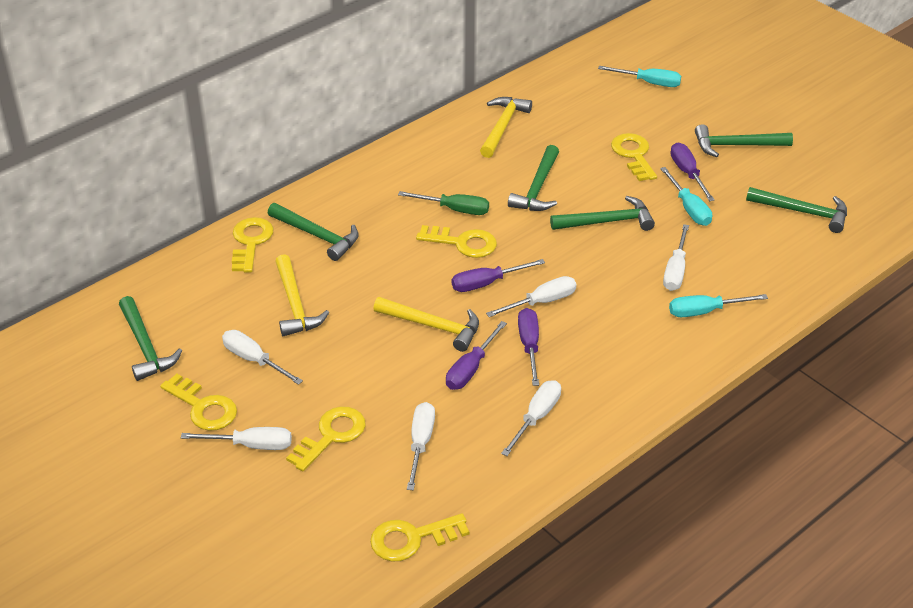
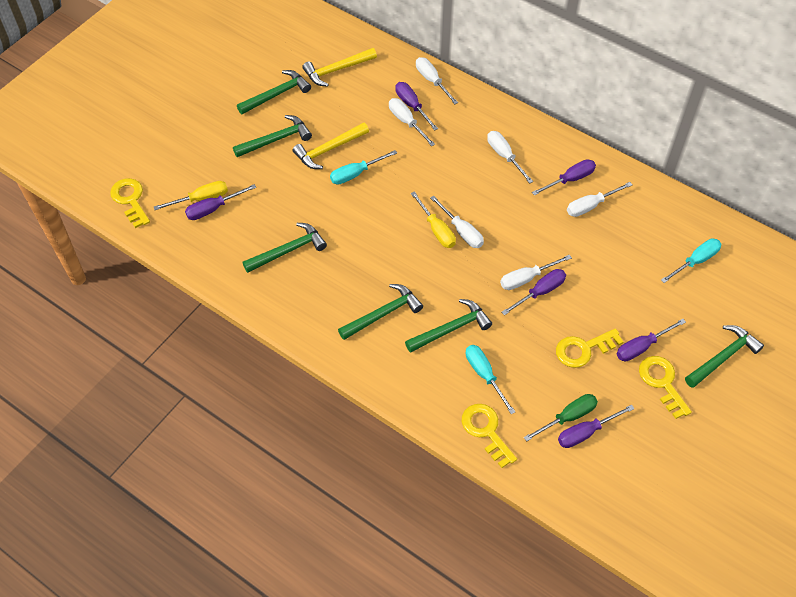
purple screwdriver: 4 -> 6
yellow hammer: 3 -> 2
yellow key: 6 -> 4
yellow screwdriver: 0 -> 2

